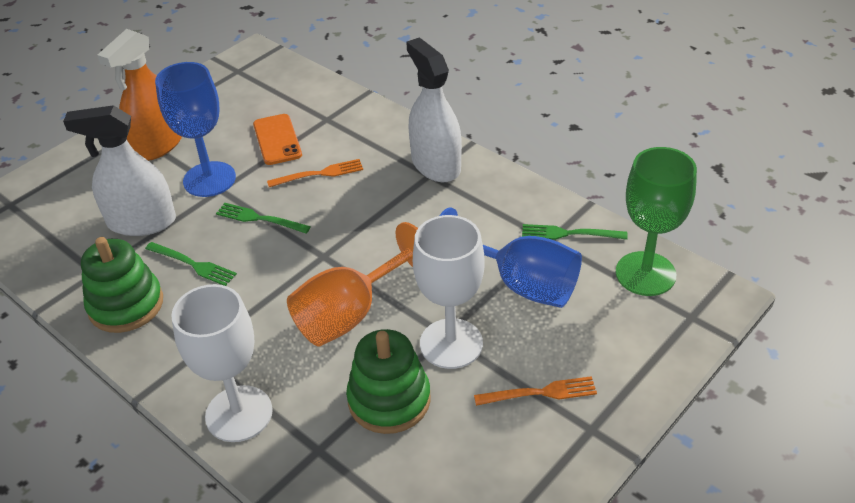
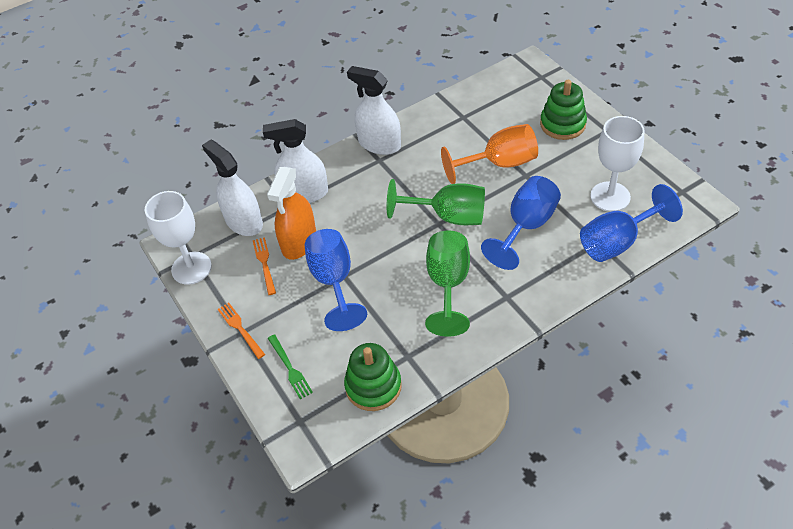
blue goblet: 2 -> 3
green fork: 3 -> 1
green goblet: 1 -> 2
orange phone: 1 -> 0
white spray bottle: 2 -> 3

